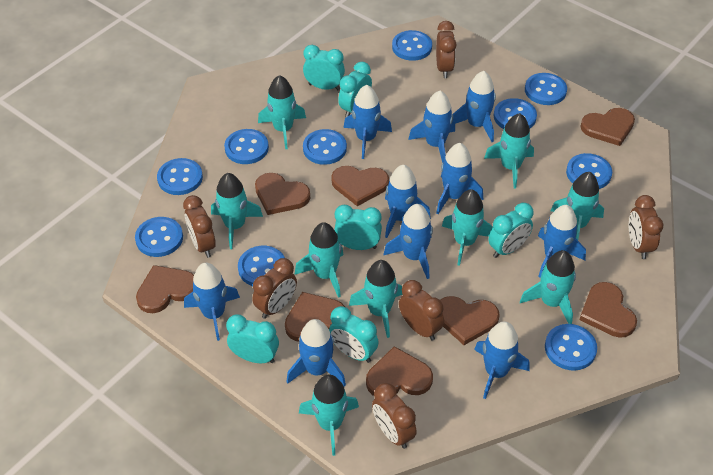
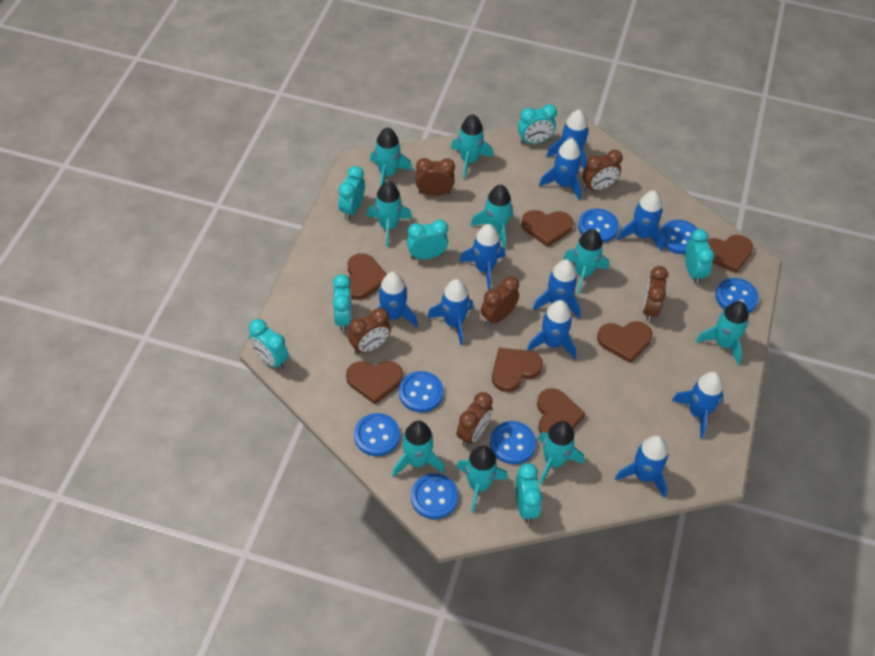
blue button: 10 -> 7
brown heart: 8 -> 7
turquoise clock: 6 -> 7

